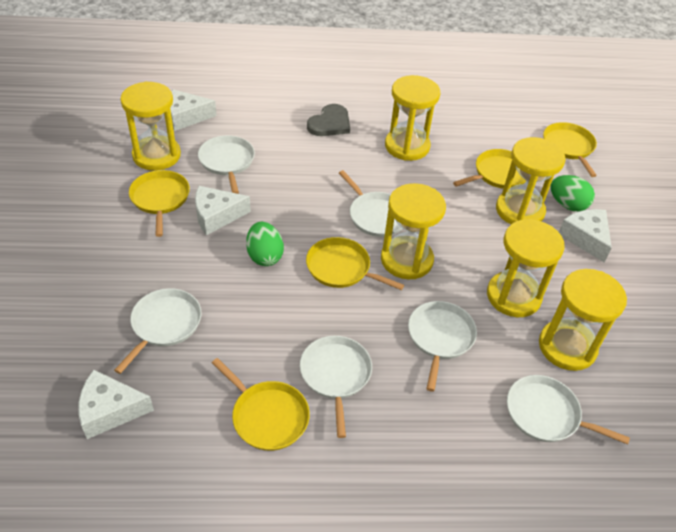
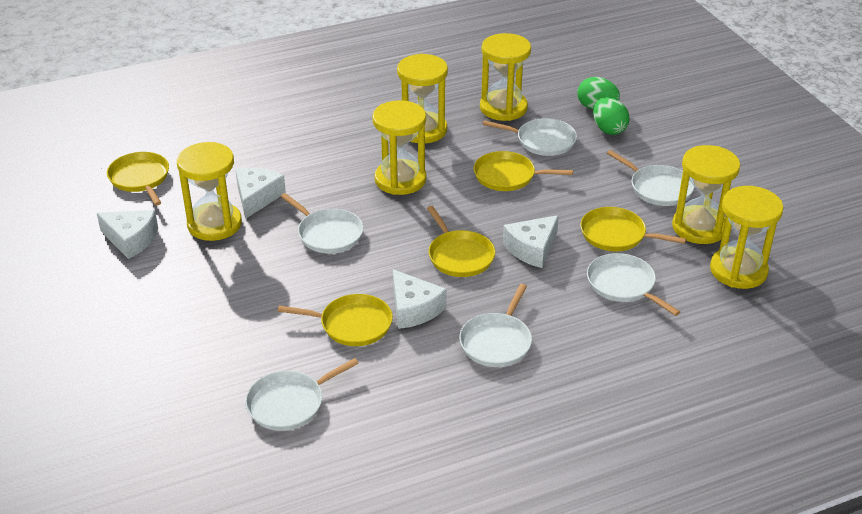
grey heart: 1 -> 0

